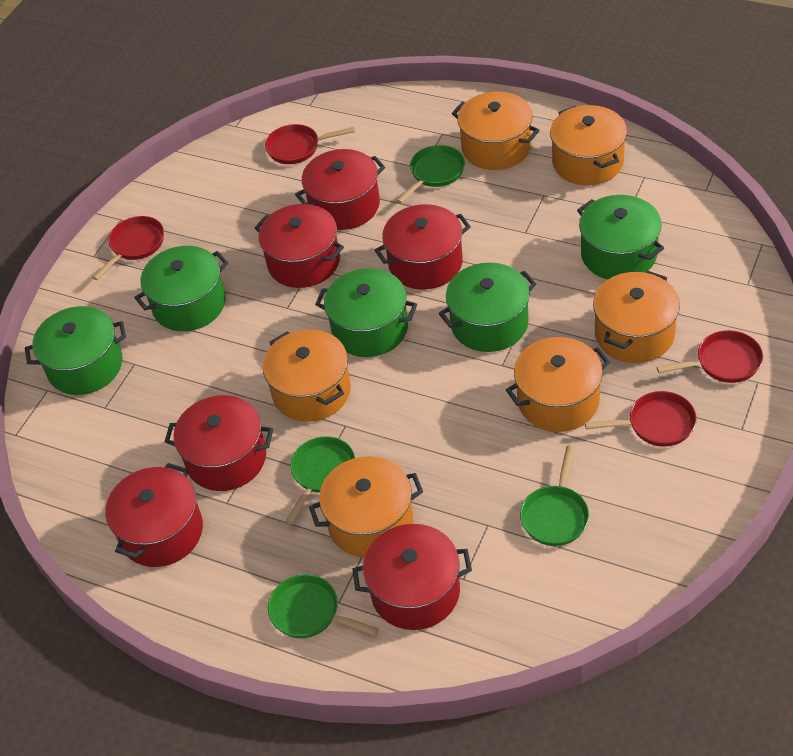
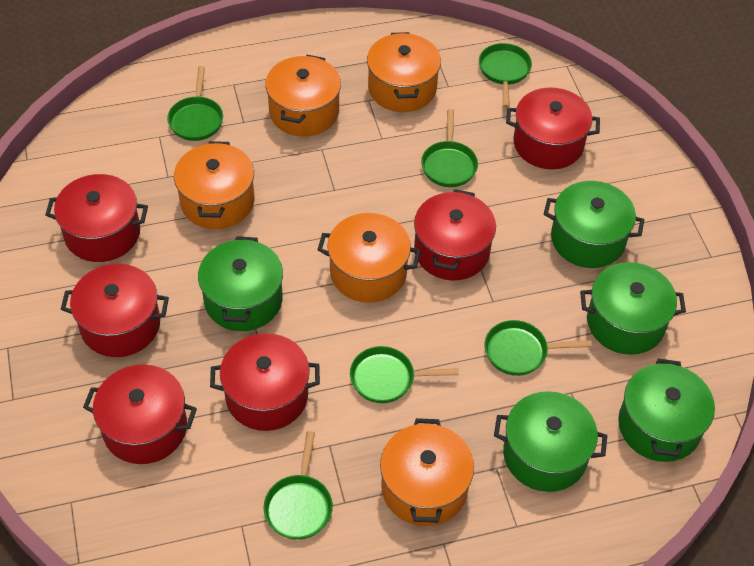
green pan: 4 -> 6
orange pot: 6 -> 5
red pan: 4 -> 0

